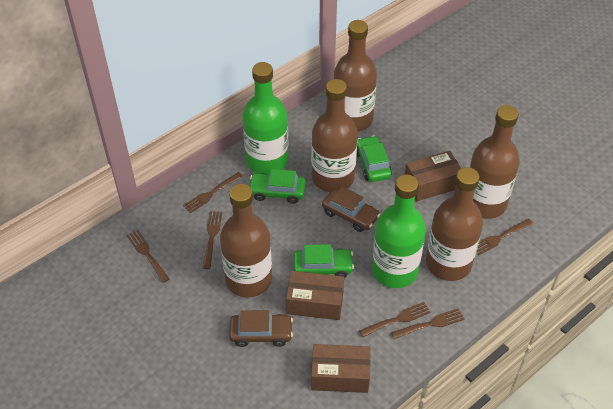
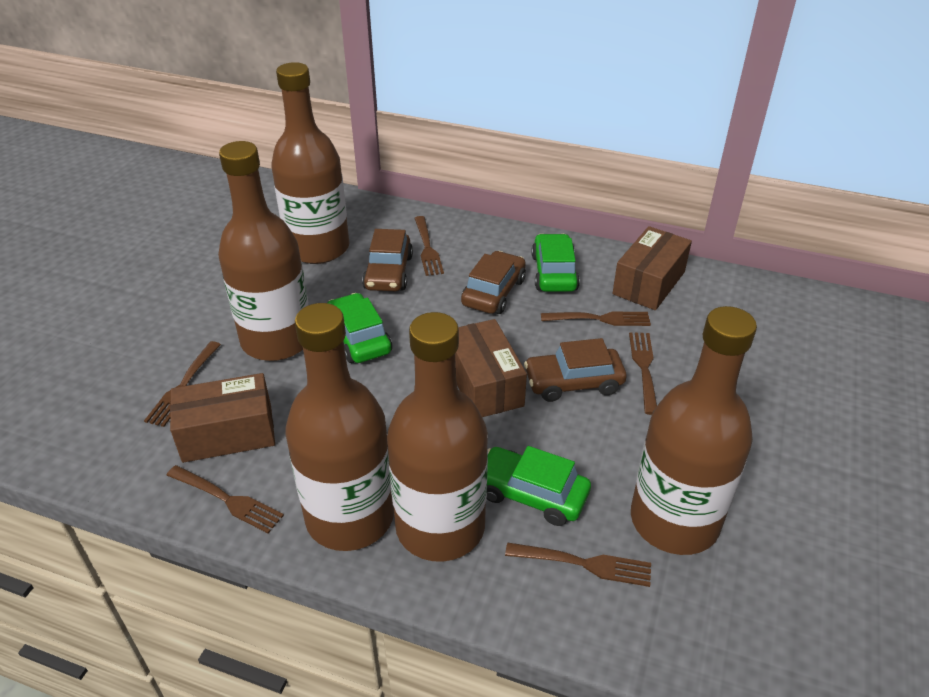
brown car: 2 -> 3
green bottle: 2 -> 0

